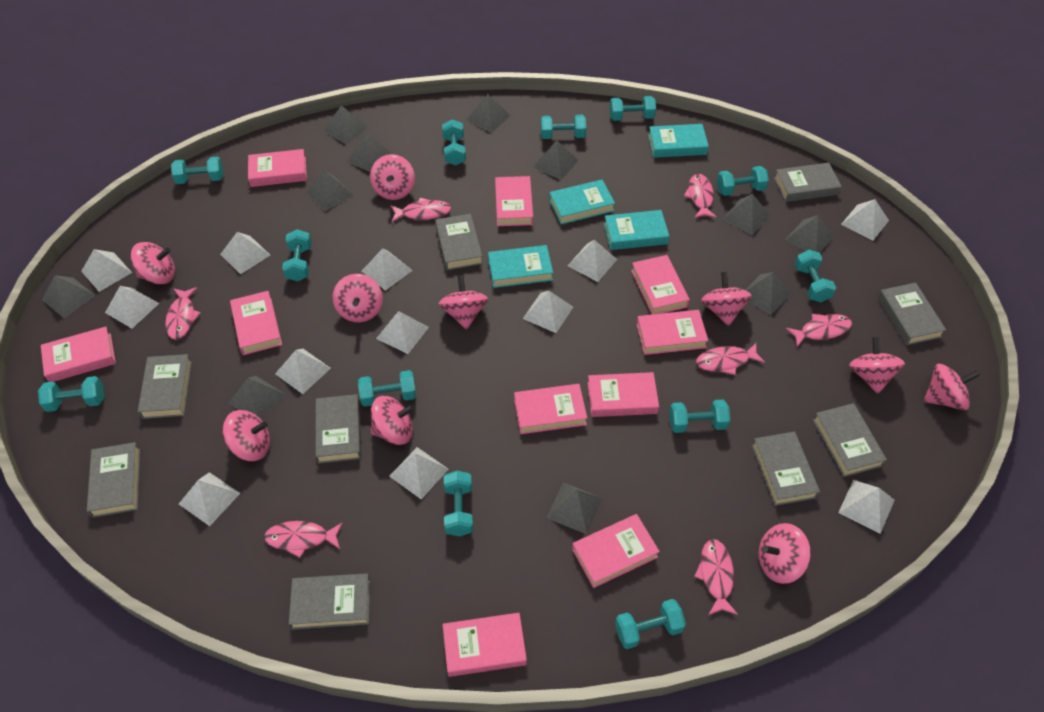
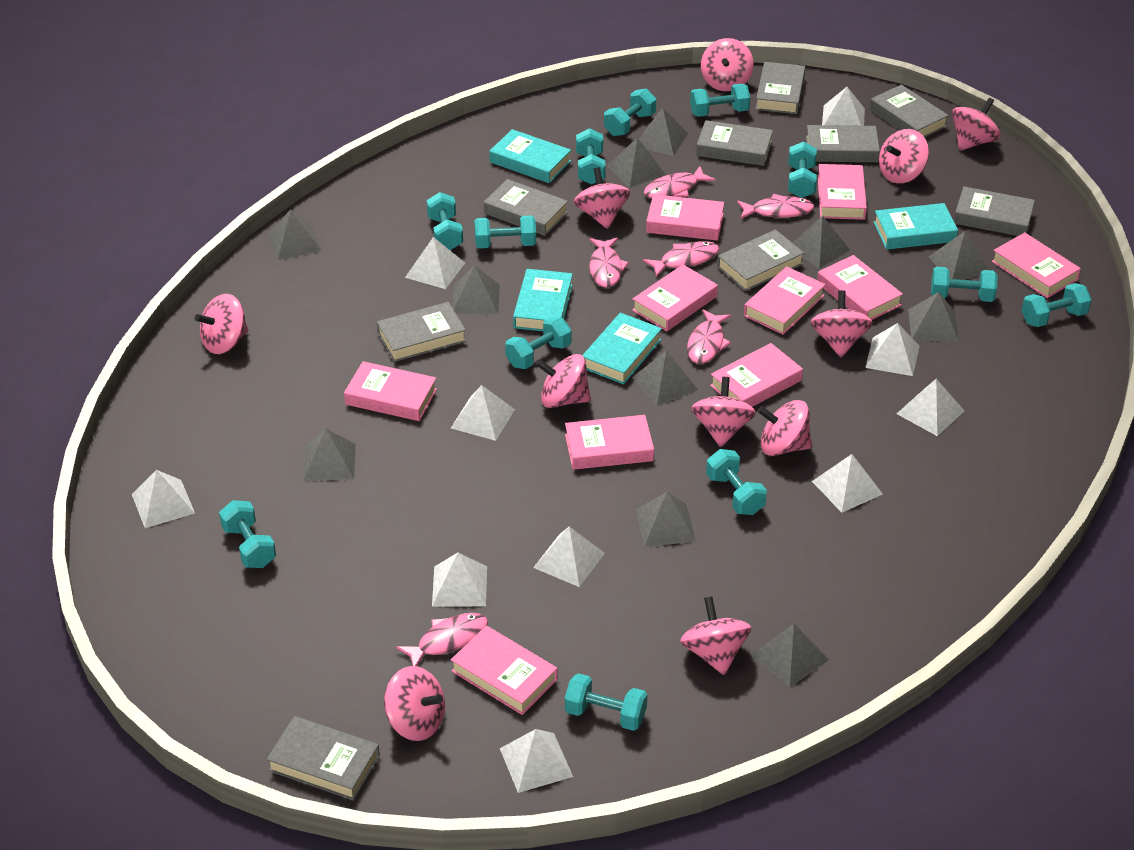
pink fish: 7 -> 6
pink spinning top: 10 -> 11
white pyramid: 12 -> 10

